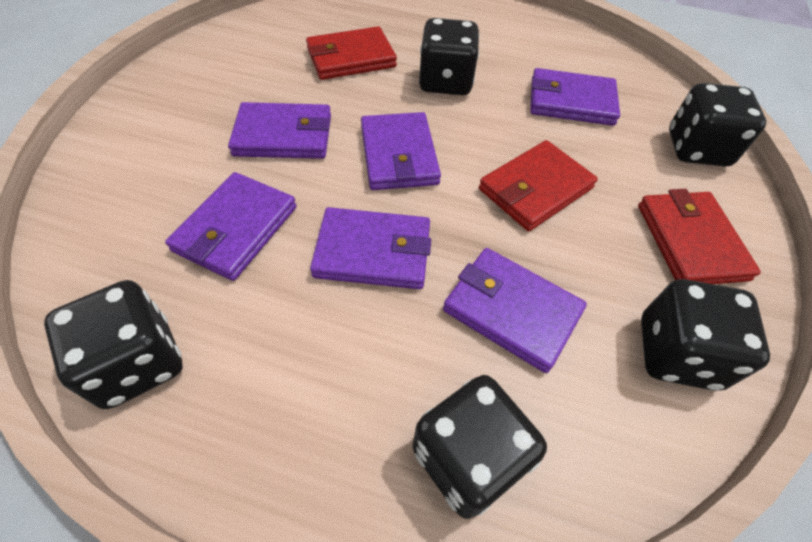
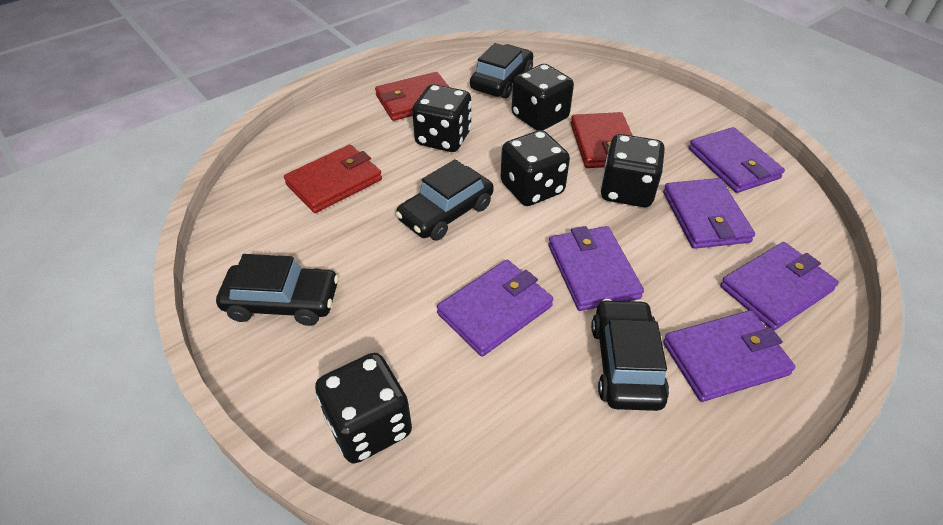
black car: 0 -> 4

